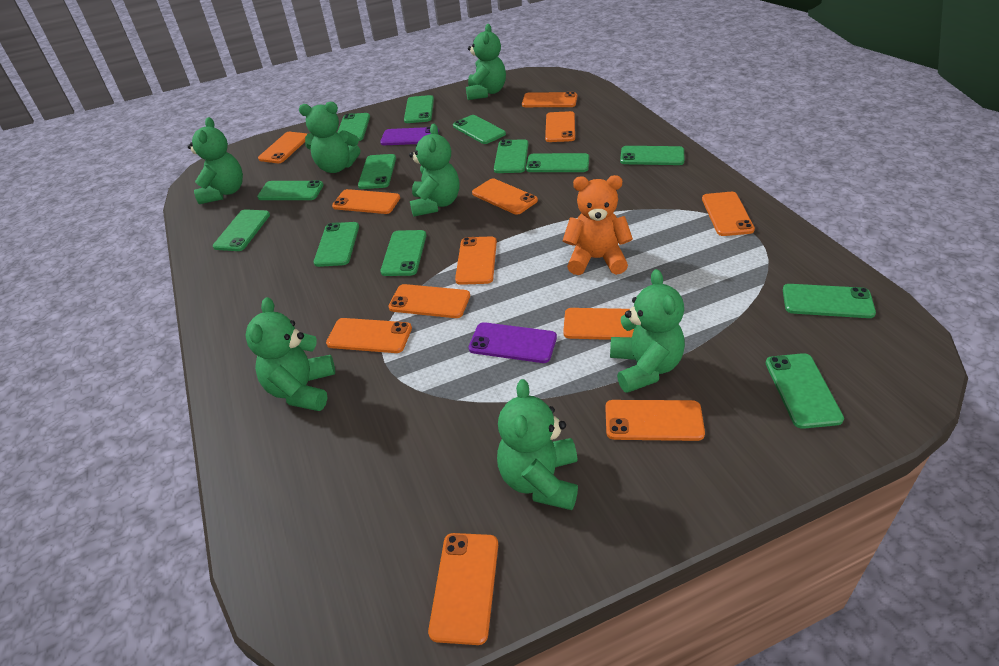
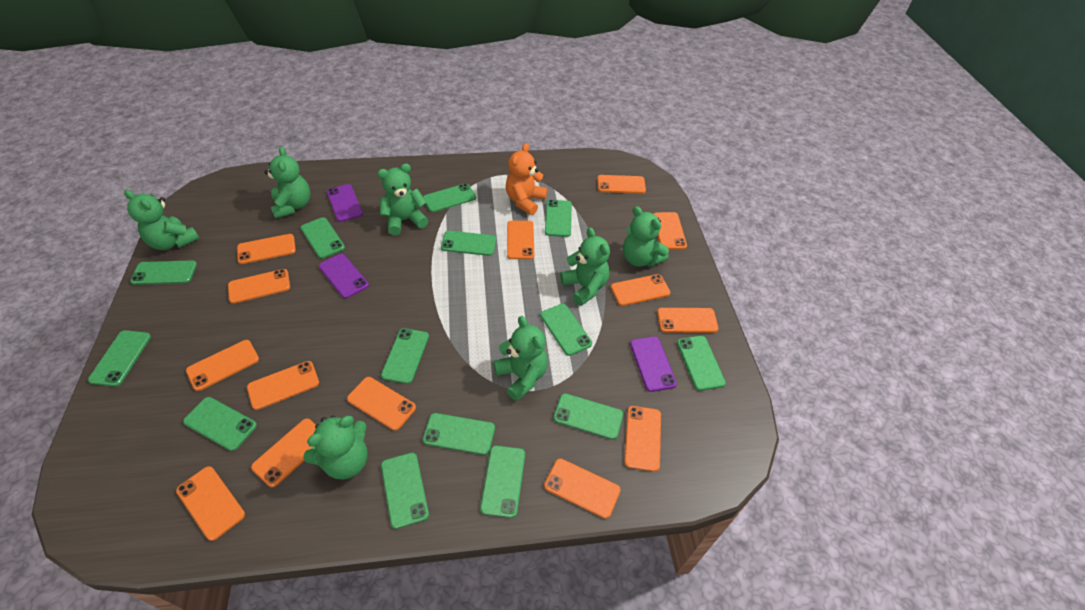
green phone: 13 -> 14
orange phone: 12 -> 14
purple phone: 2 -> 3

